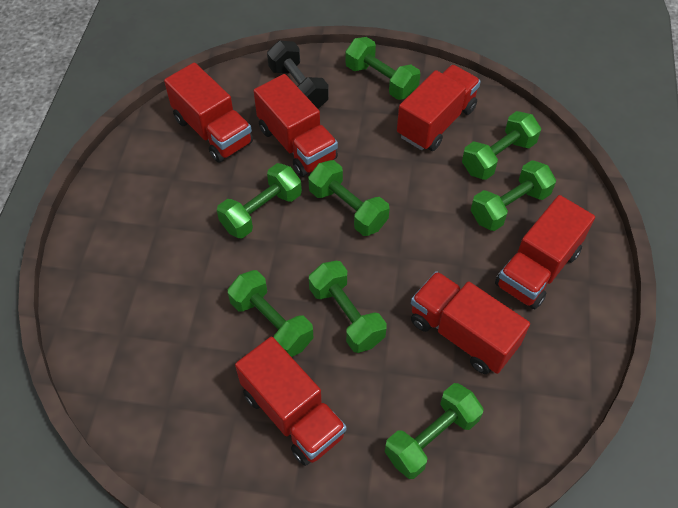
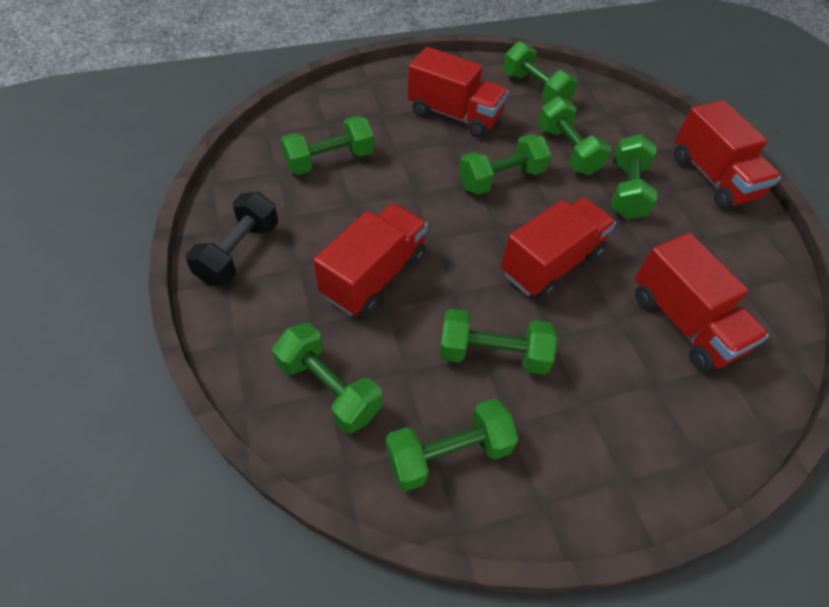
red truck: 6 -> 5

